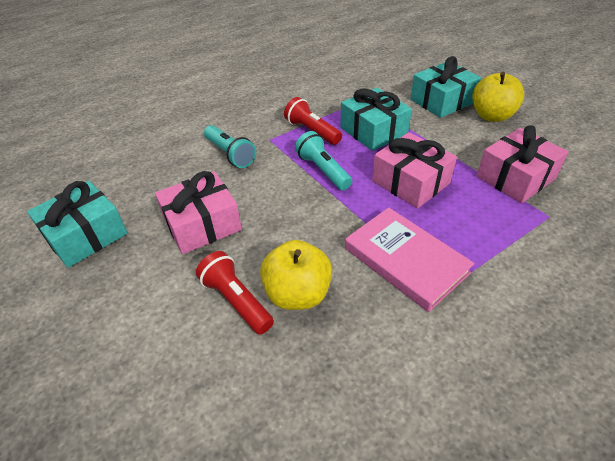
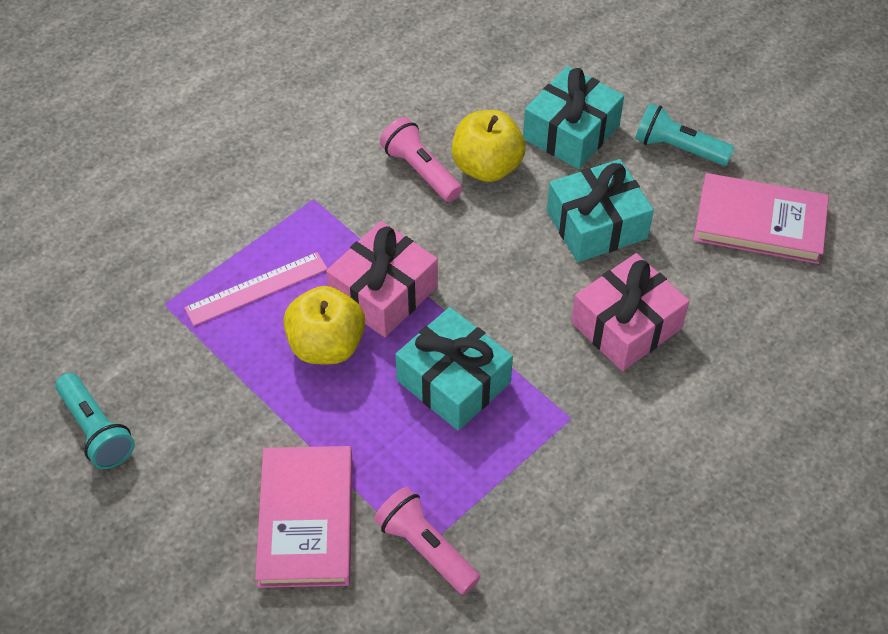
pink book: 1 -> 2
pink flashlight: 0 -> 2
pink gift: 3 -> 2
pink ruler: 0 -> 1
red flashlight: 2 -> 0

